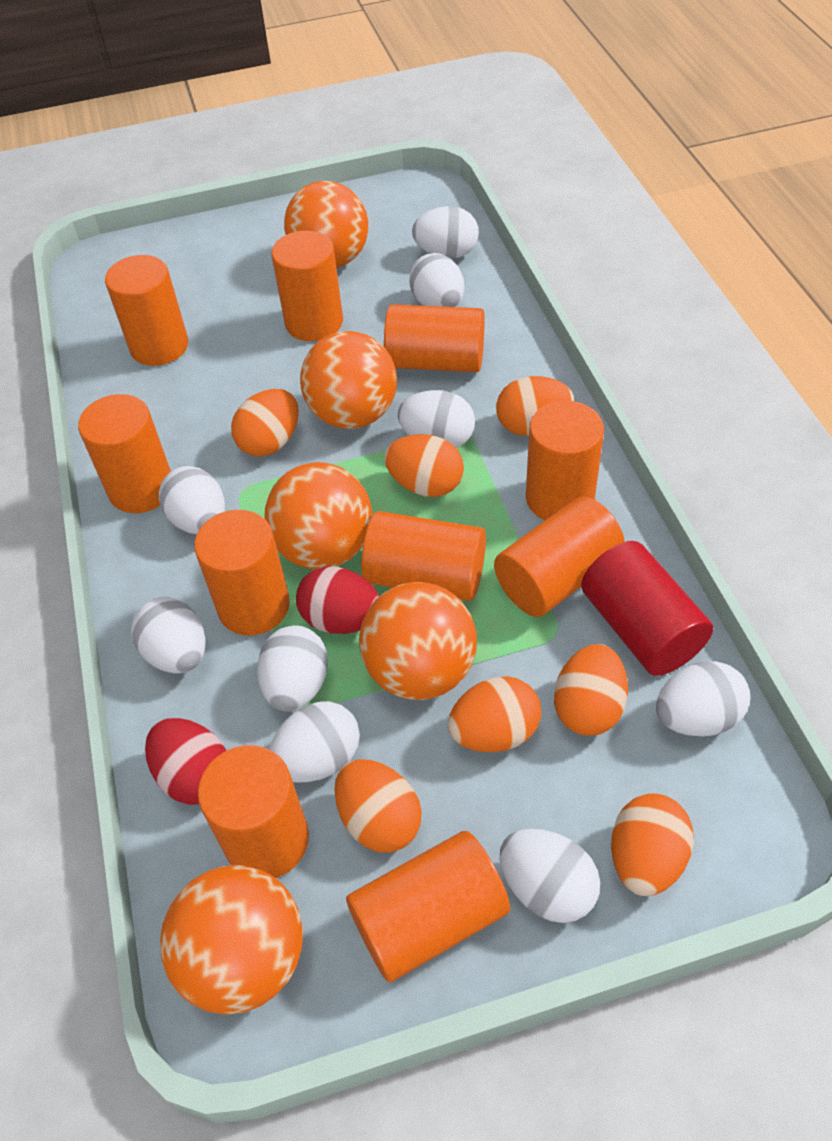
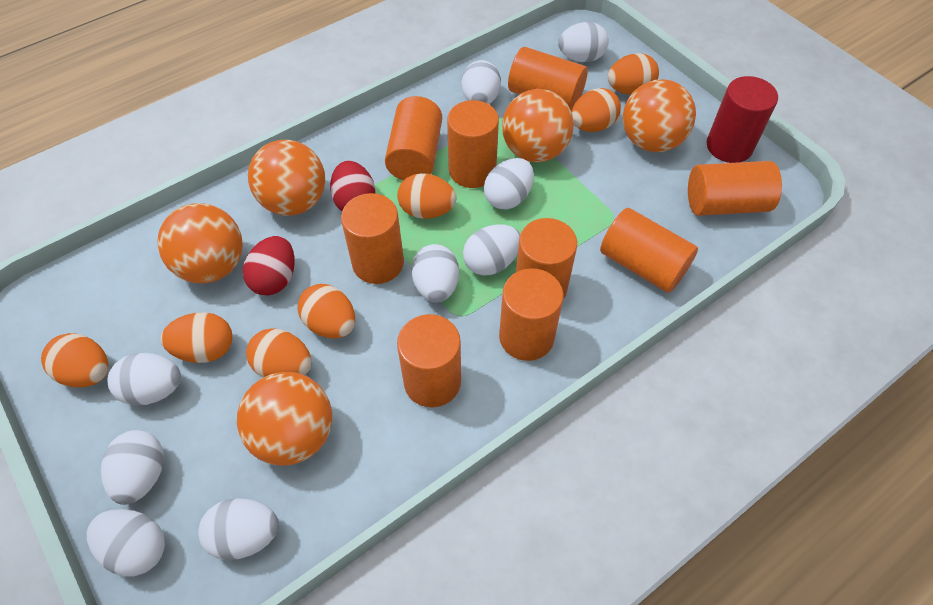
orange cylinder: 10 -> 9

